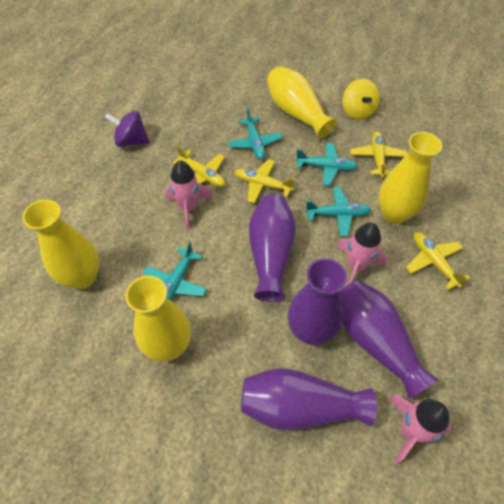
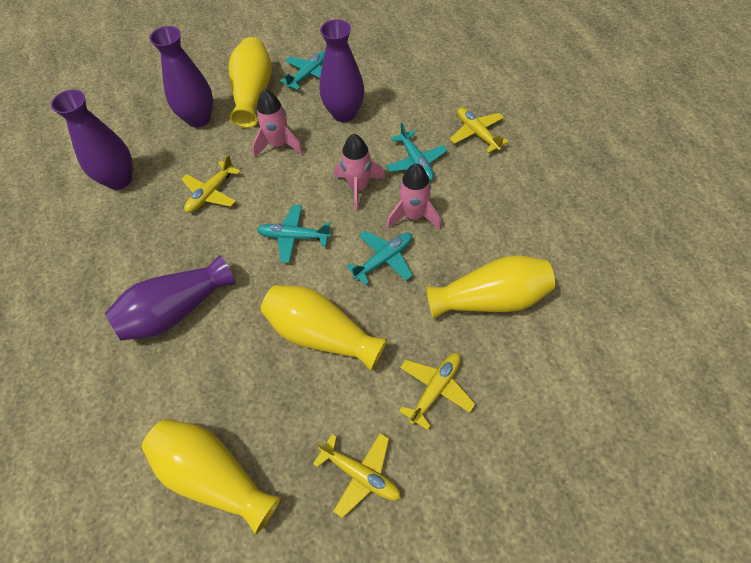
purple spinning top: 1 -> 0
yellow spinning top: 1 -> 0

